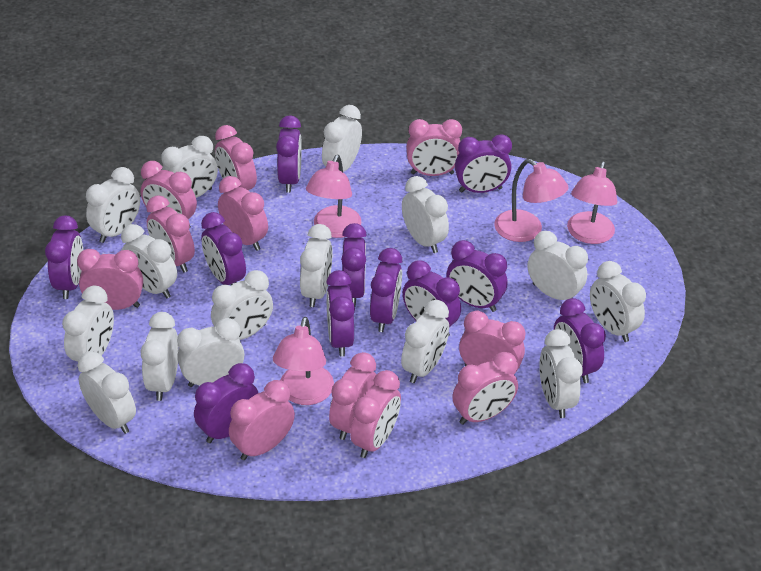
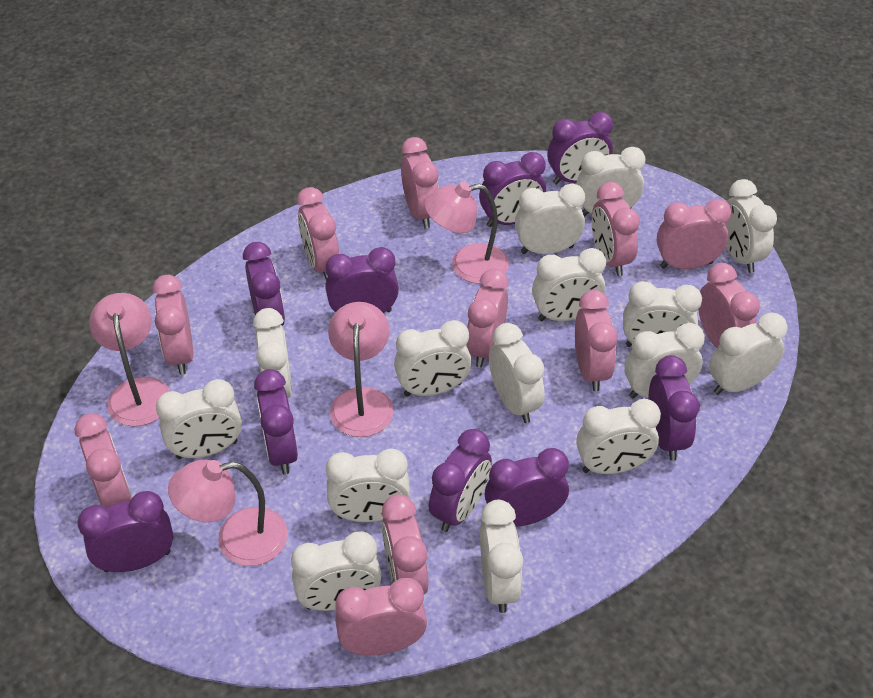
purple clock: 11 -> 9

